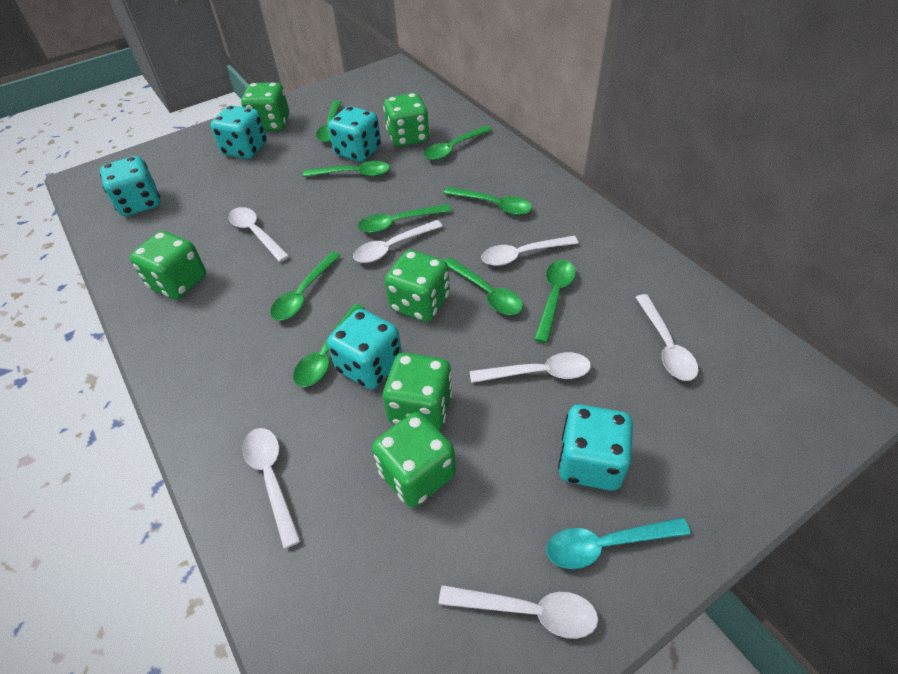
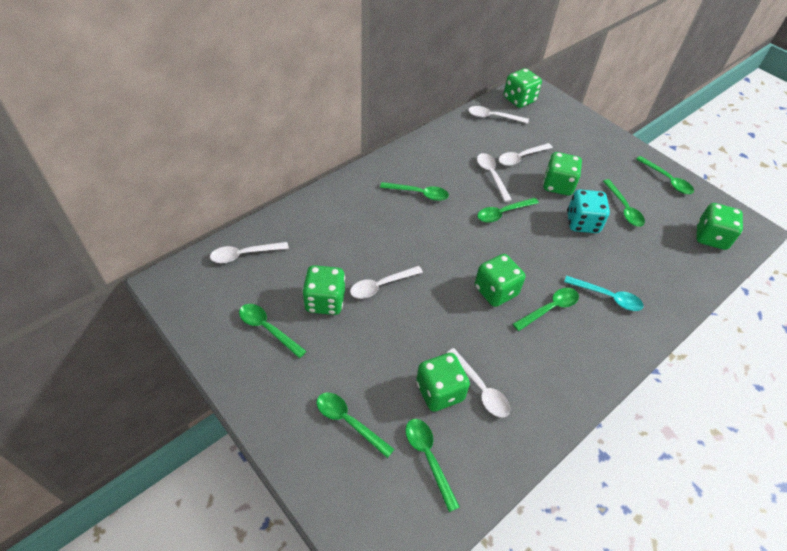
green spoon: 9 -> 8
turquoise dice: 5 -> 1
white spoon: 7 -> 6

